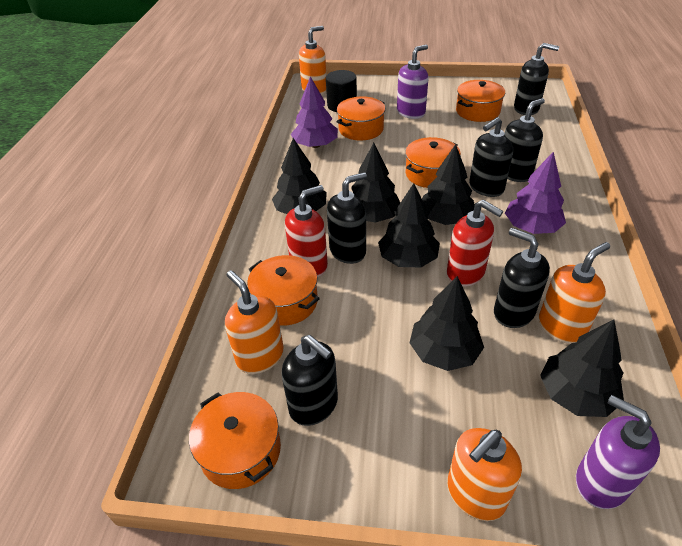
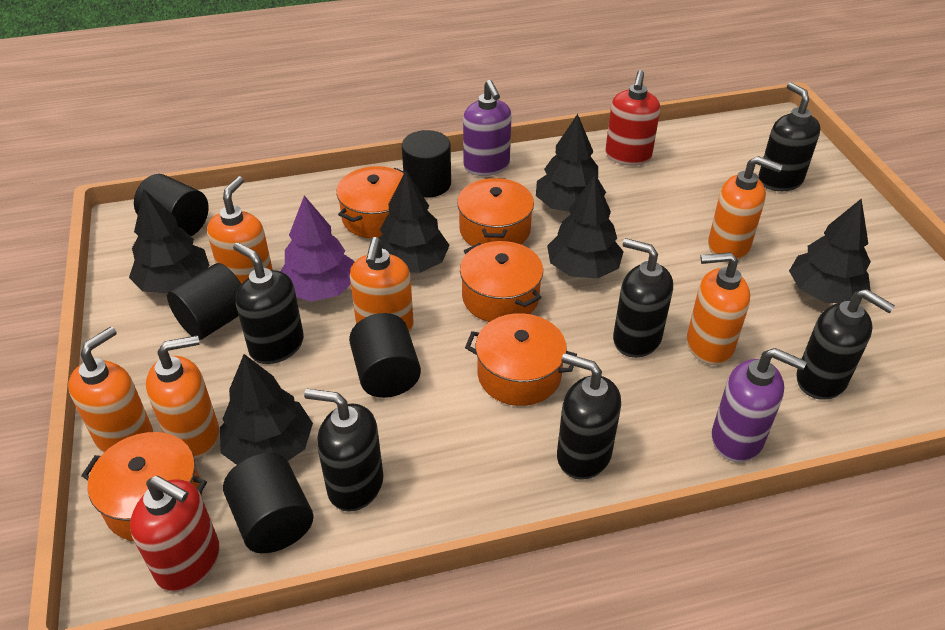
black cylinder: 1 -> 5
orange soap dispenser: 4 -> 6
purple tree: 2 -> 1

